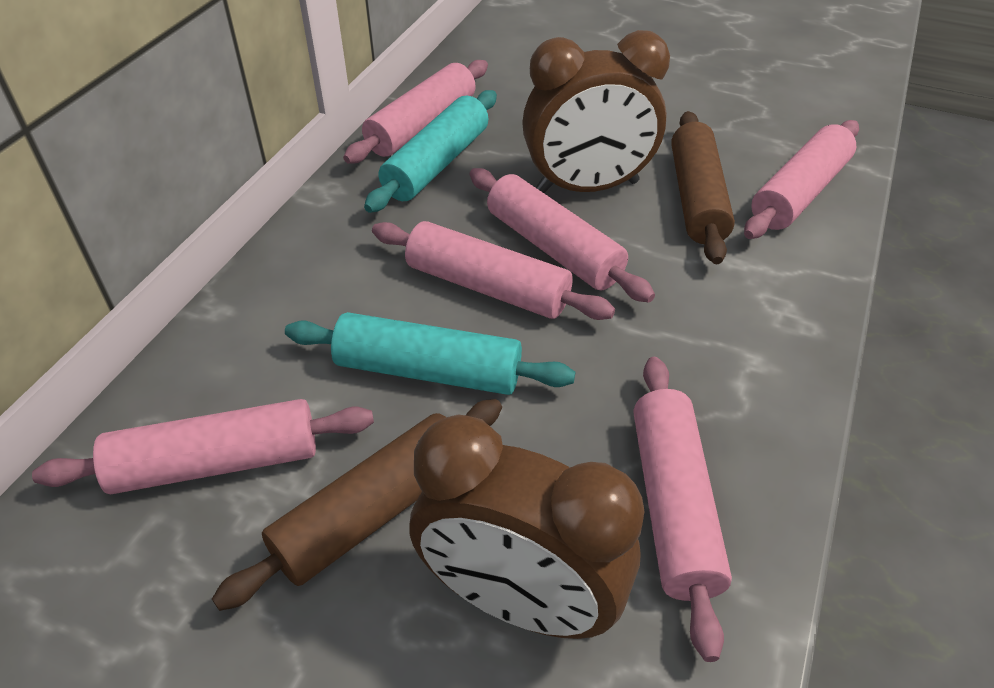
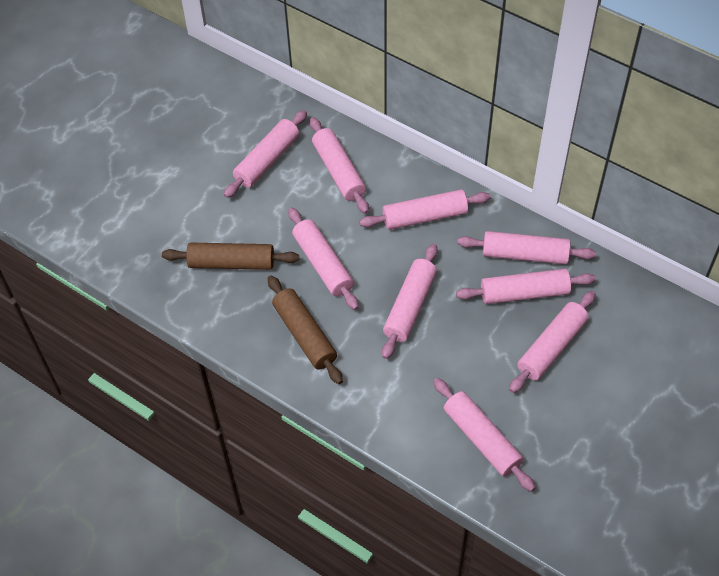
brown clock: 2 -> 0
pink rolling pin: 6 -> 9
turquoise rolling pin: 2 -> 0

